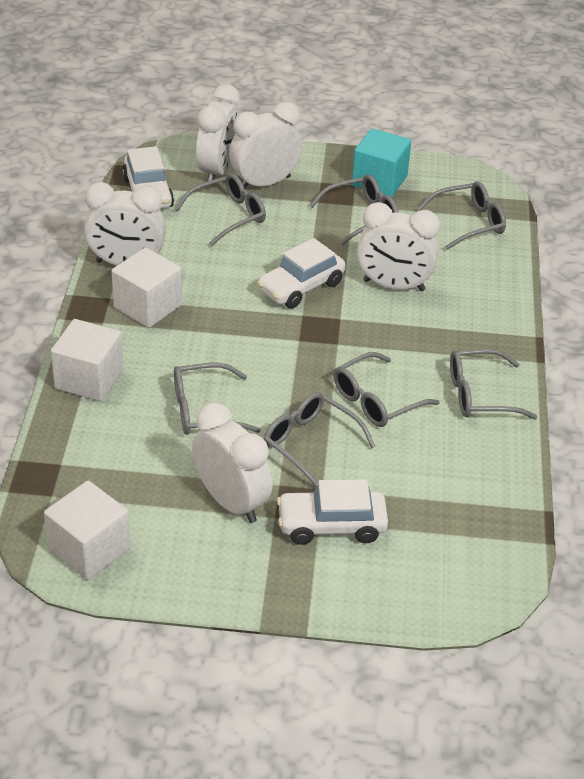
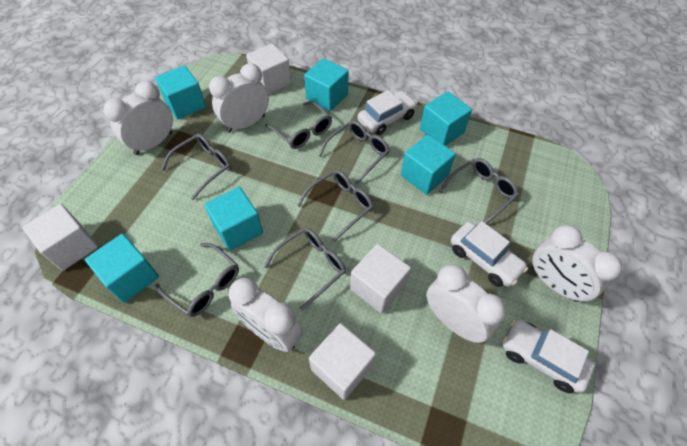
turquoise cube: 1 -> 6
white cube: 3 -> 4

